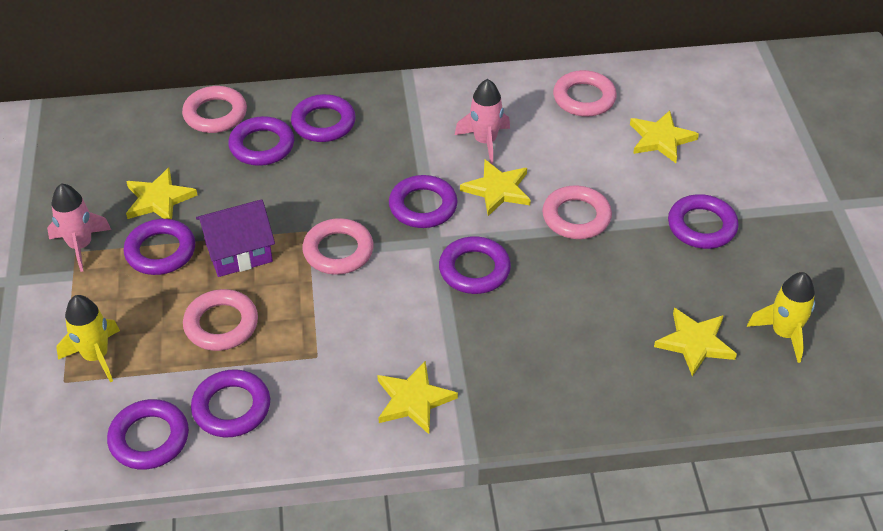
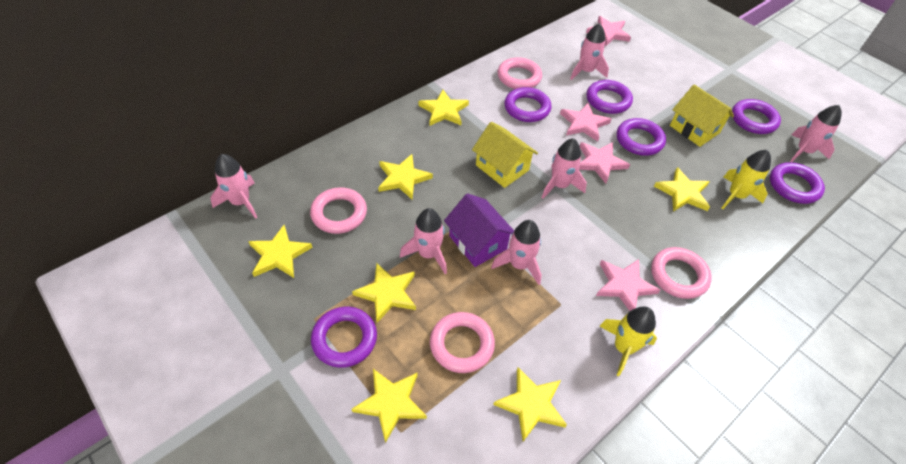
pink ring: 5 -> 4
pink rocket: 2 -> 6
pink star: 0 -> 4
purple ring: 8 -> 6
yellow house: 0 -> 2
yellow star: 5 -> 7

